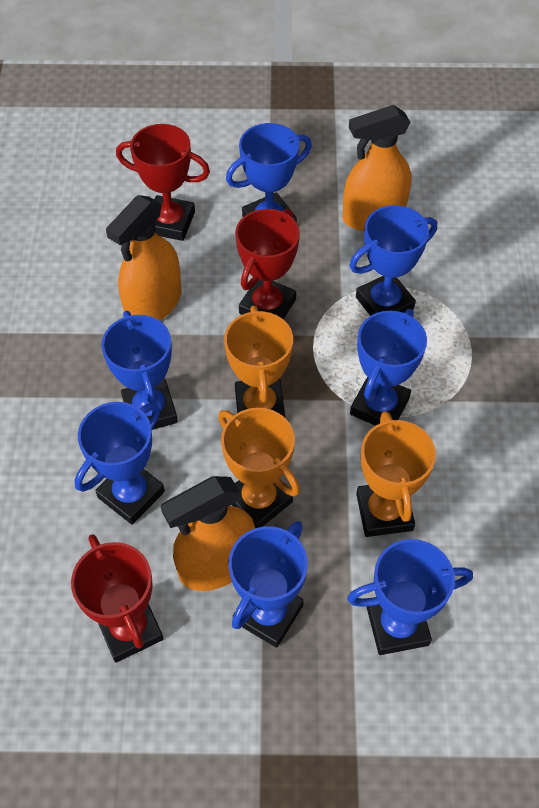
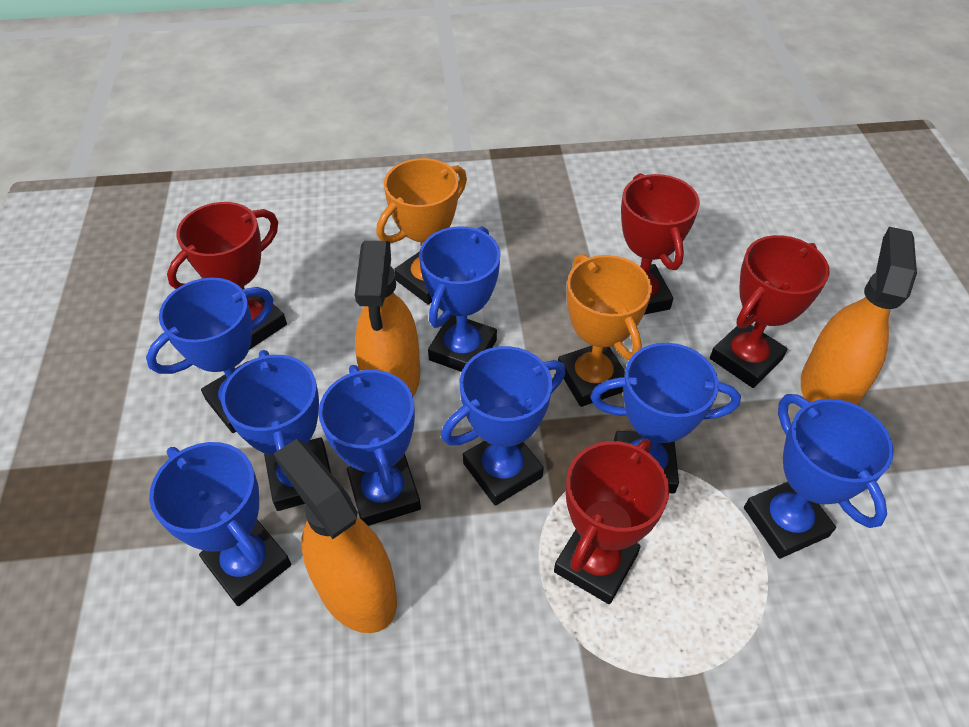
blue trophy: 7 -> 8
orange trophy: 3 -> 2
red trophy: 3 -> 4

